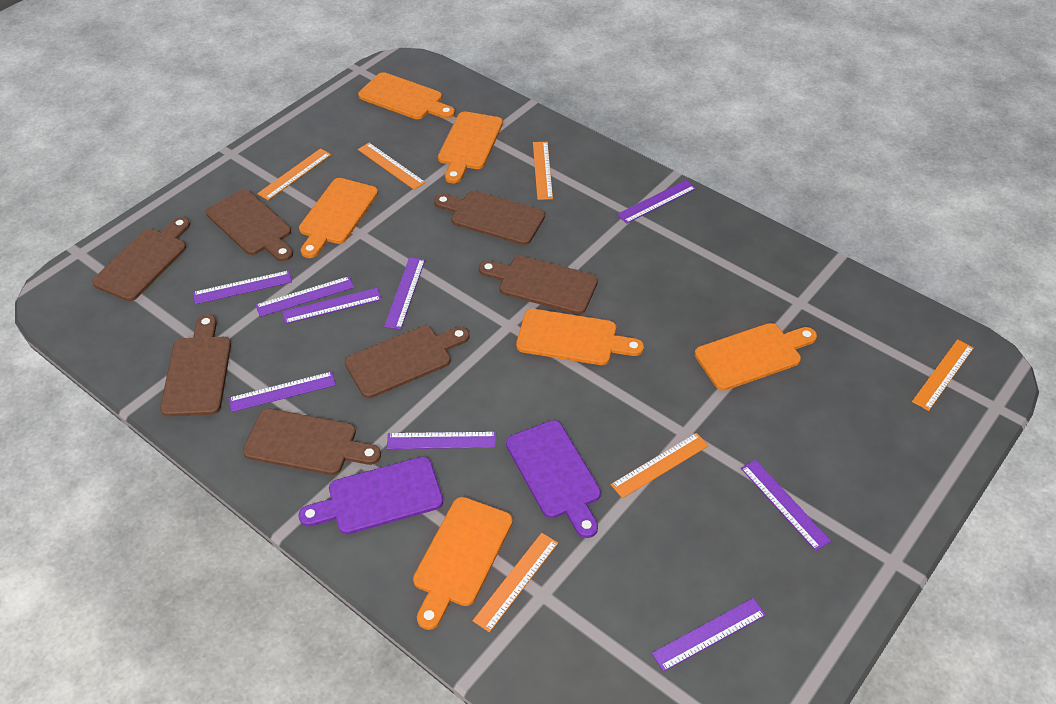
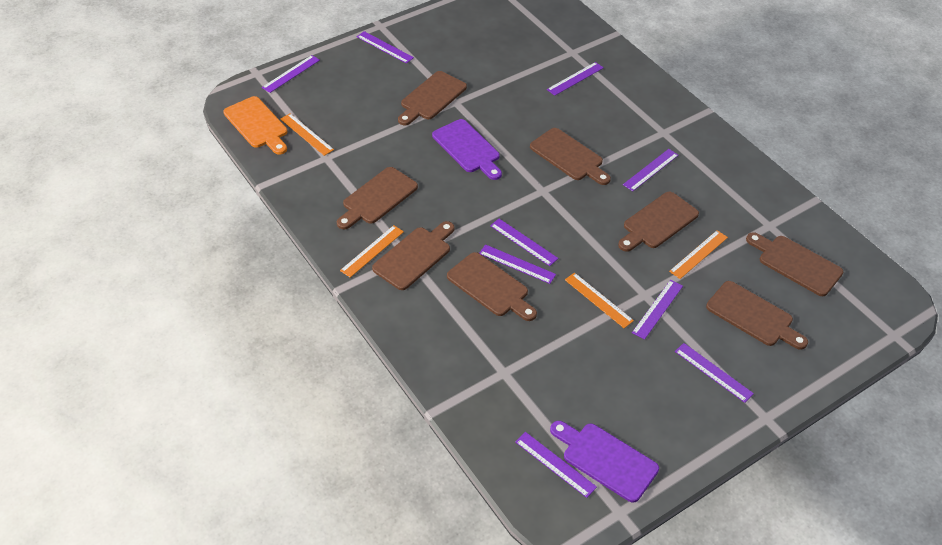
brown cutting board: 7 -> 8
orange cutting board: 6 -> 1
orange ruler: 6 -> 4

